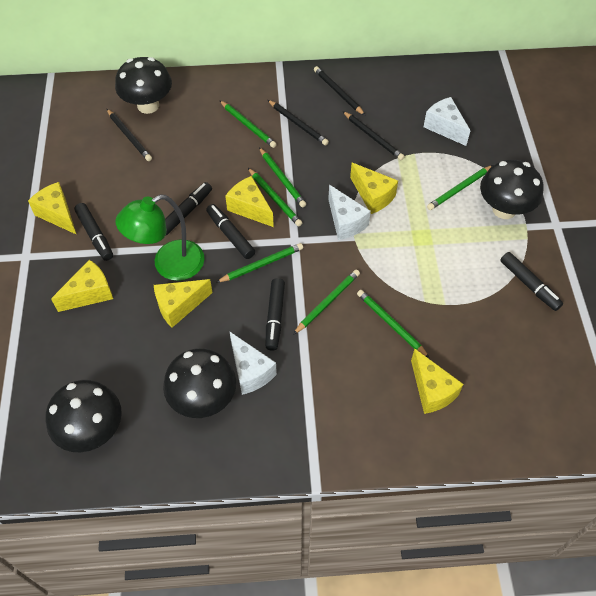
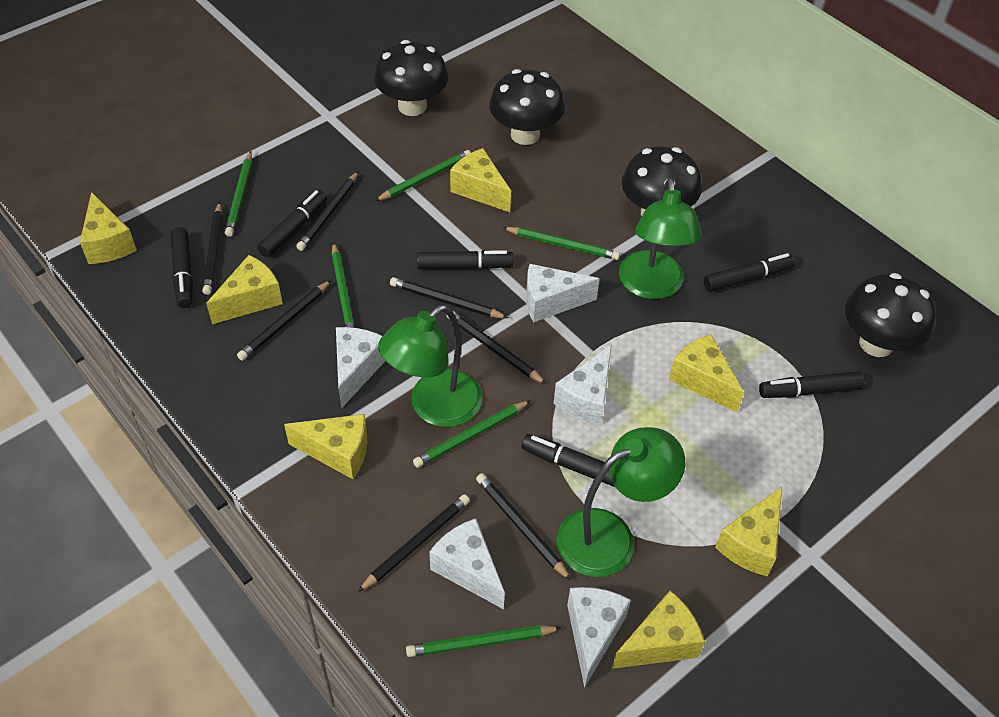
black marker: 5 -> 6
black pencil: 4 -> 7
green lamp: 1 -> 3
green pencil: 7 -> 6
white cheese: 3 -> 5
yellow cheese: 6 -> 7

